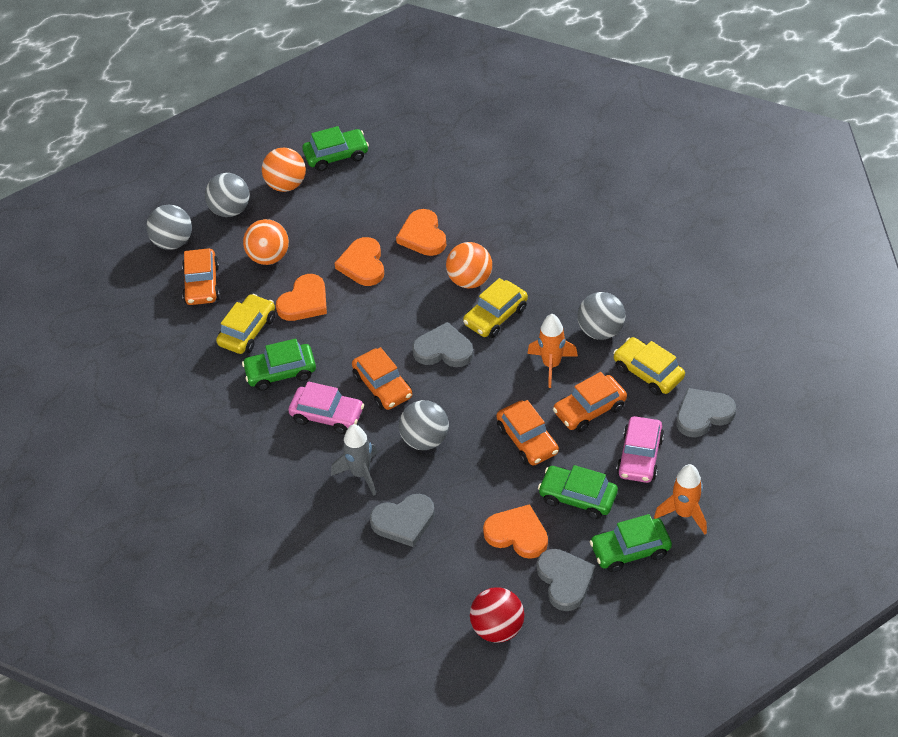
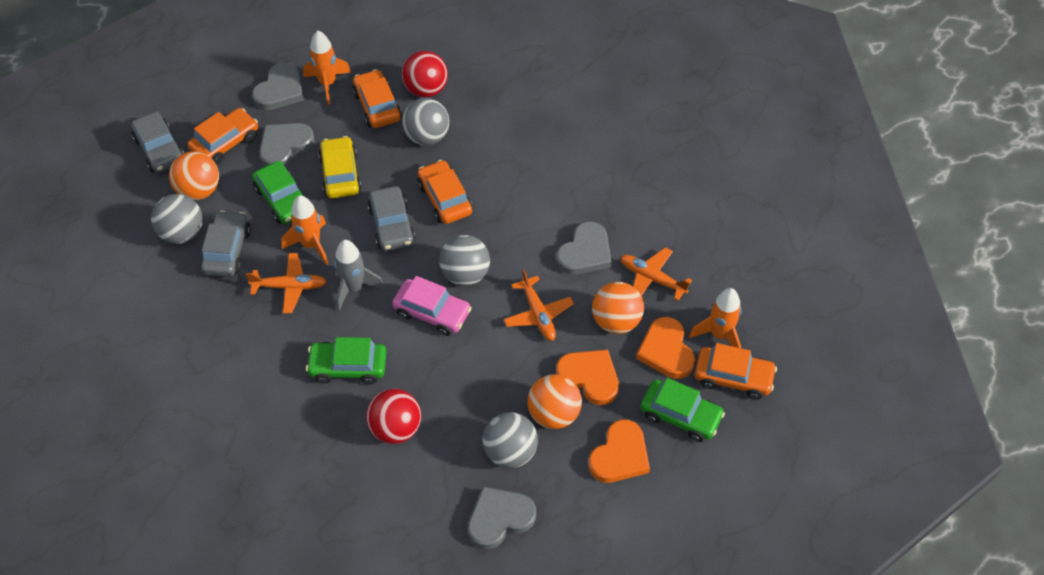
green car: 4 -> 3
grey car: 0 -> 3
orange heart: 4 -> 3
orange plane: 0 -> 3
orange rocket: 2 -> 3
pink car: 2 -> 1
red ball: 1 -> 2
yellow car: 3 -> 1

